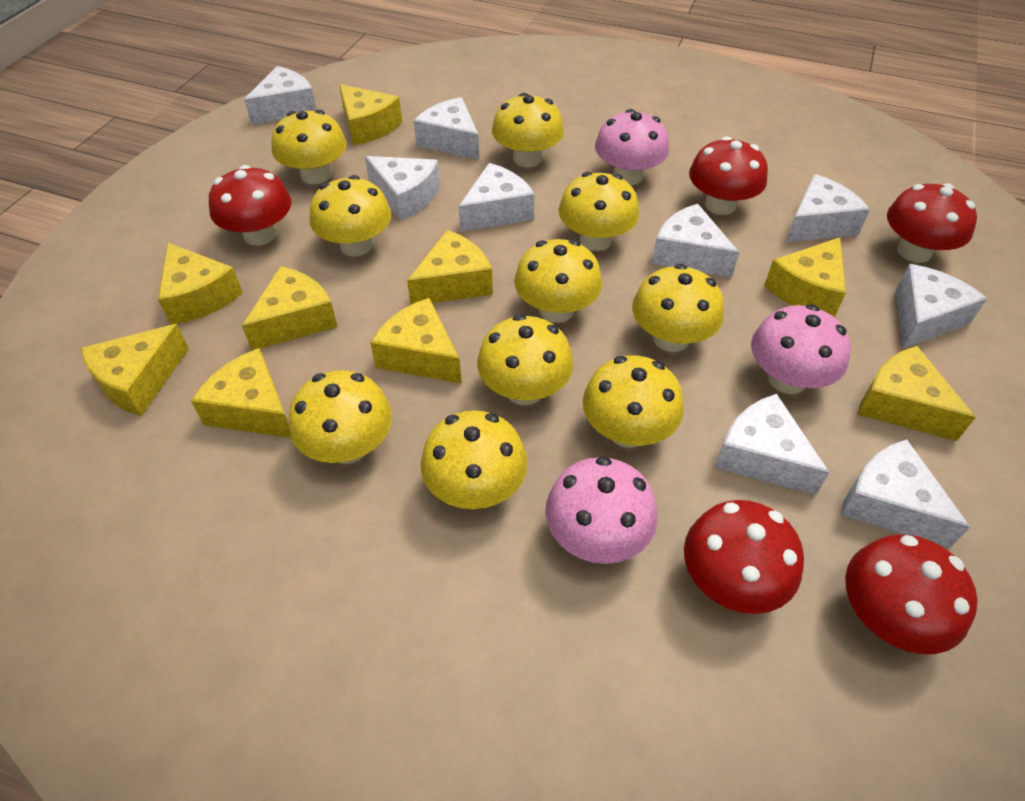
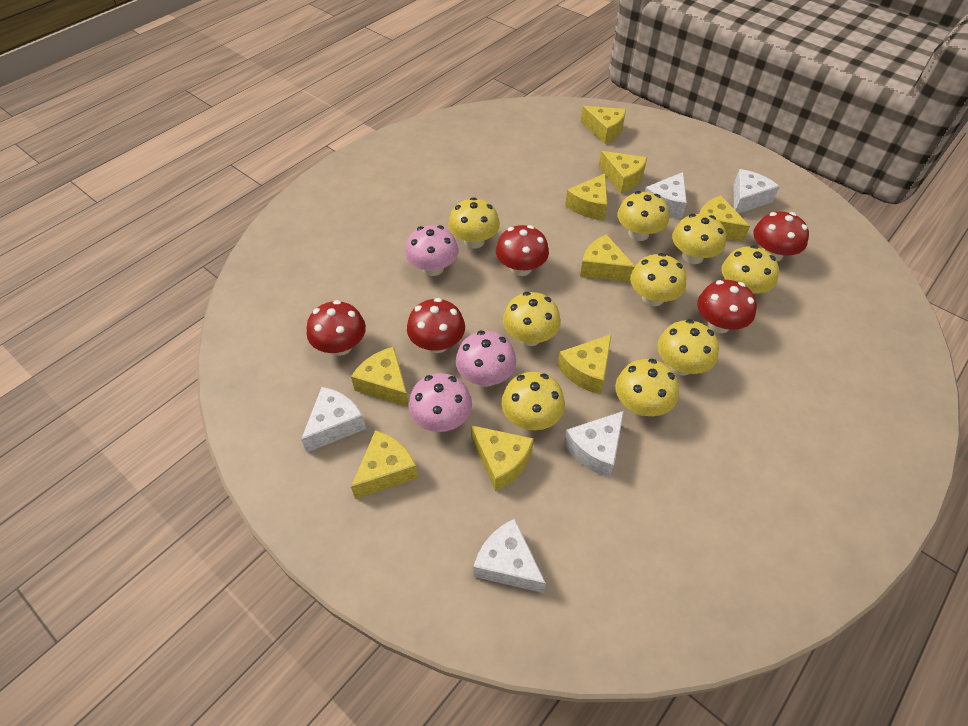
white cheese: 9 -> 5
yellow mushroom: 10 -> 9

